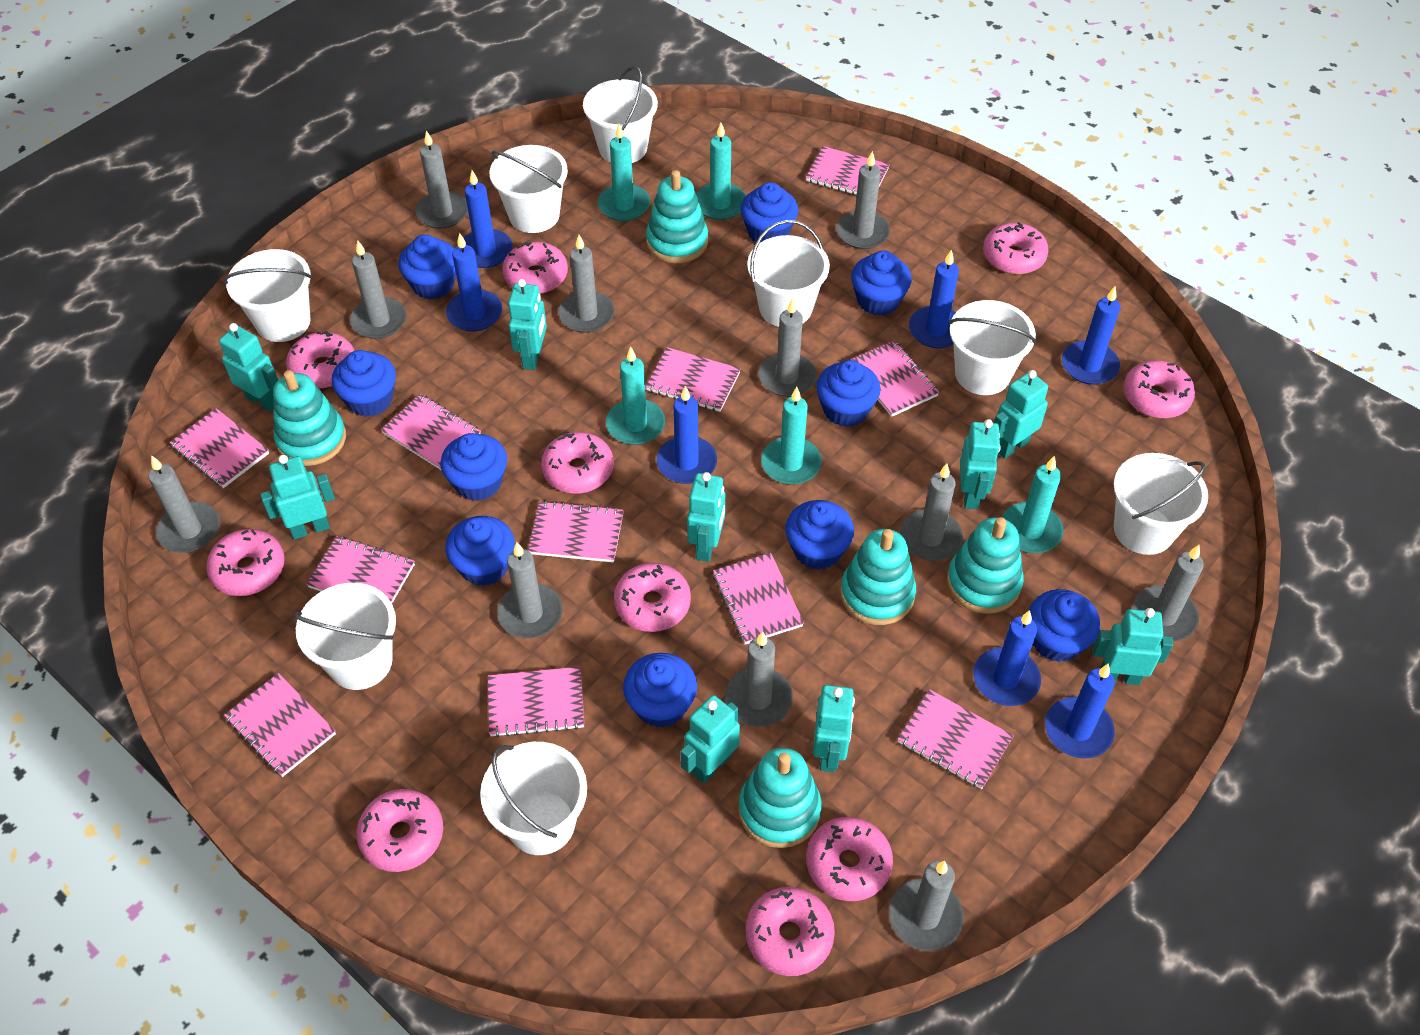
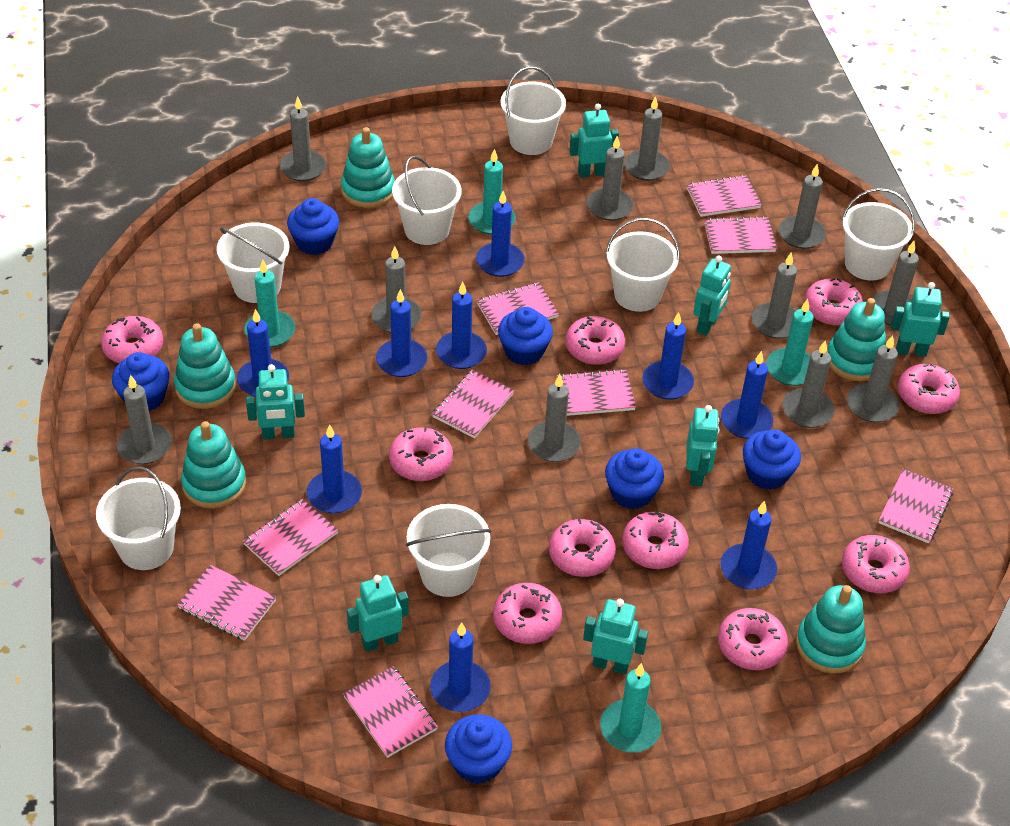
blue candle: 7 -> 9
blue cupcake: 10 -> 6
pink notebook: 11 -> 9
turquoise candle: 5 -> 4
turquoise robot: 9 -> 7
white bucket: 8 -> 7

